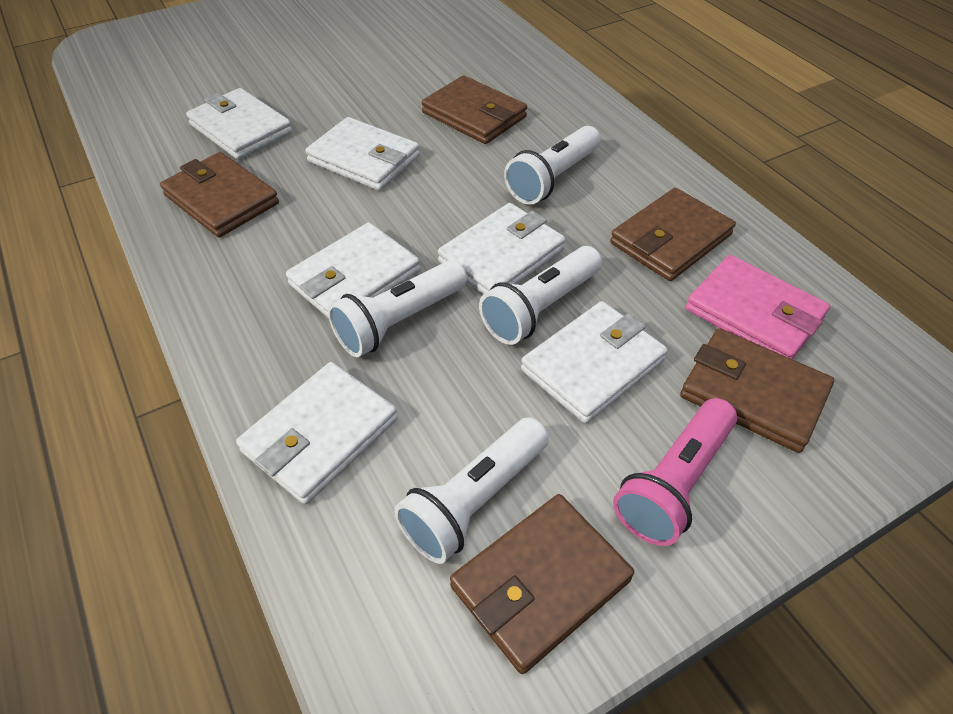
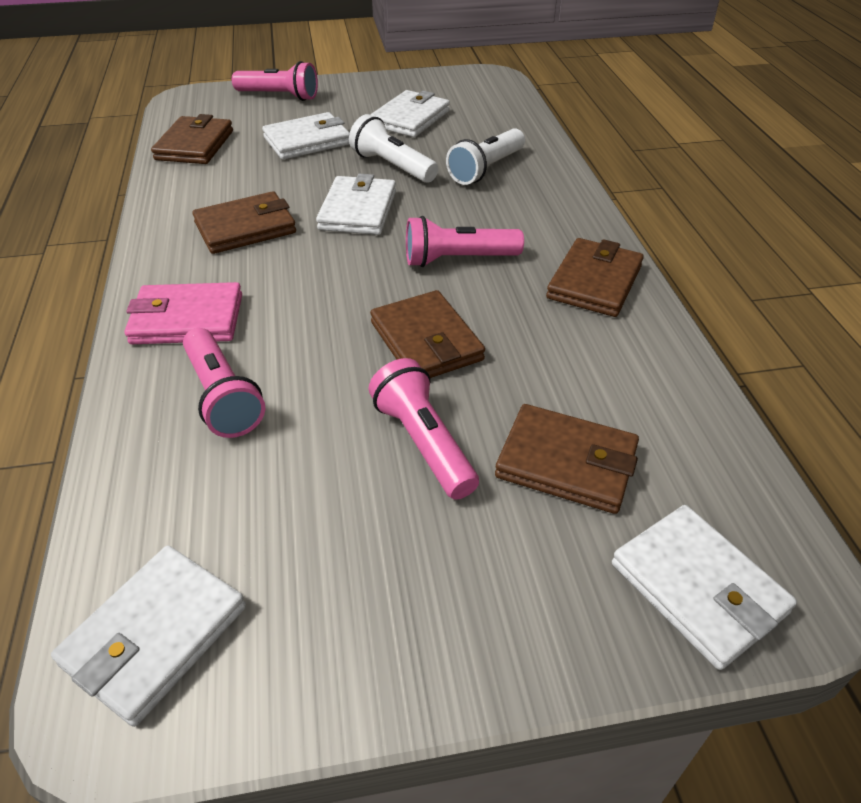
pink flashlight: 1 -> 4
white flashlight: 4 -> 2
white wallet: 6 -> 5

